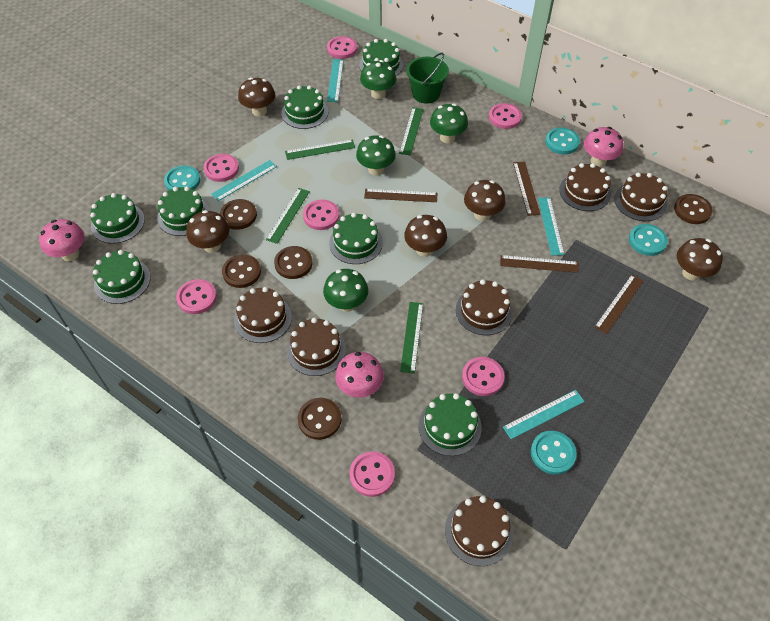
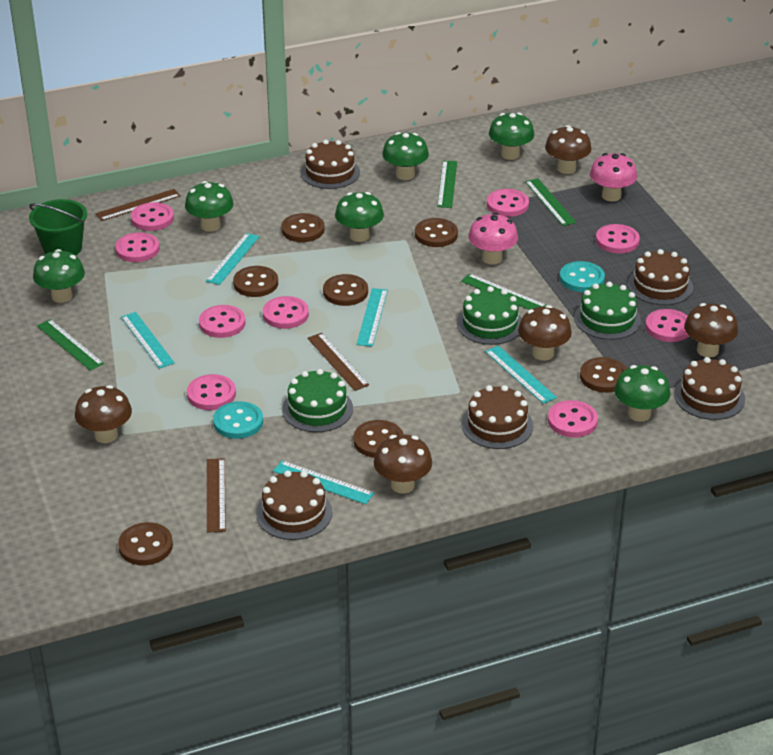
brown button: 5 -> 7
brown cake: 6 -> 5
brown ruler: 4 -> 3
green cake: 7 -> 3
green mushroom: 4 -> 6
pink button: 7 -> 9
pink mushroom: 3 -> 2
turquoise button: 4 -> 2
turquoise ruler: 4 -> 5

